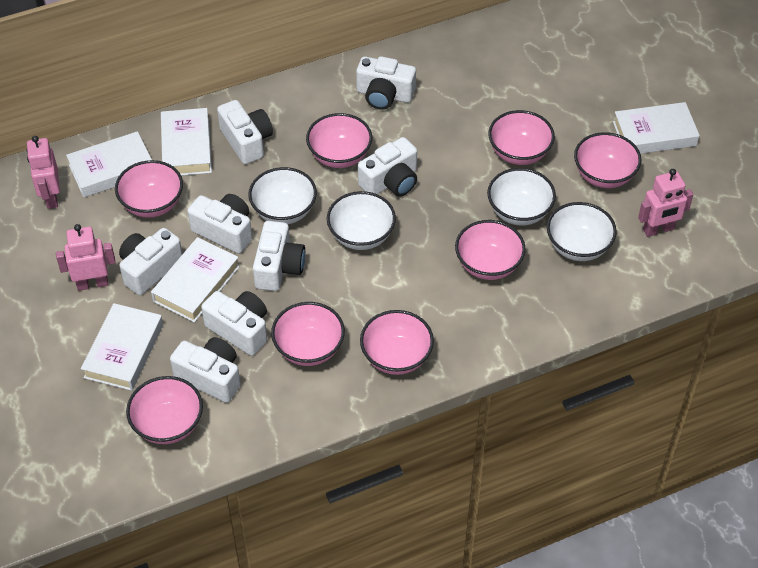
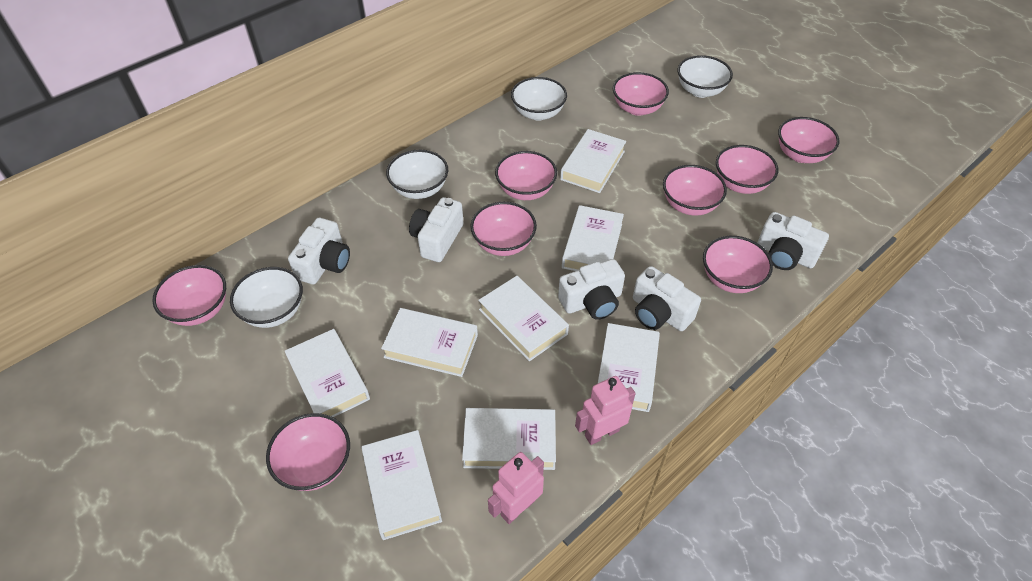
pink bowl: 8 -> 9
pink robot: 3 -> 2
white book: 5 -> 8
white camera: 8 -> 5

